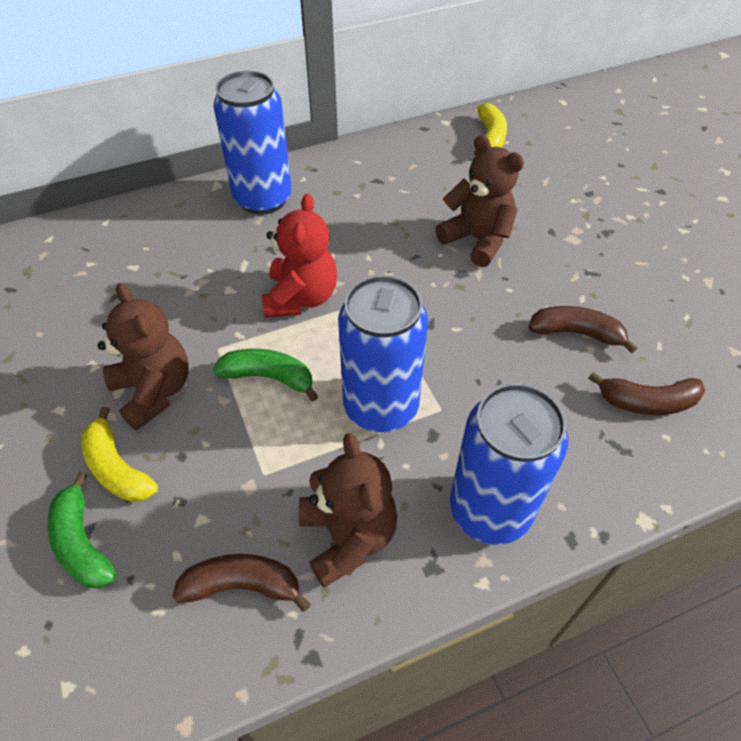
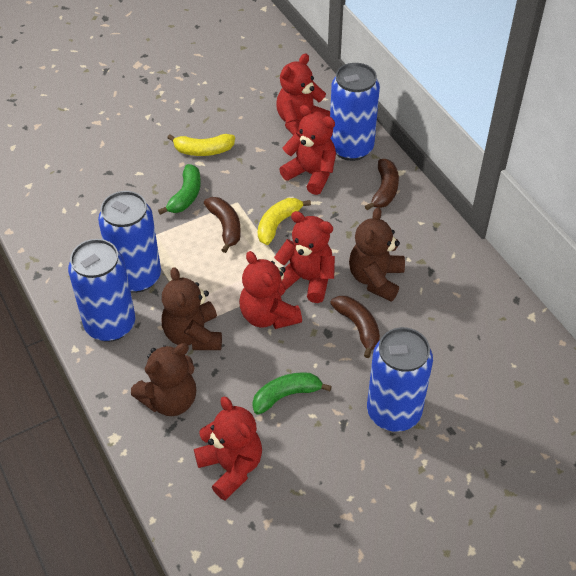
blue can: 3 -> 4
red teddy bear: 1 -> 5

